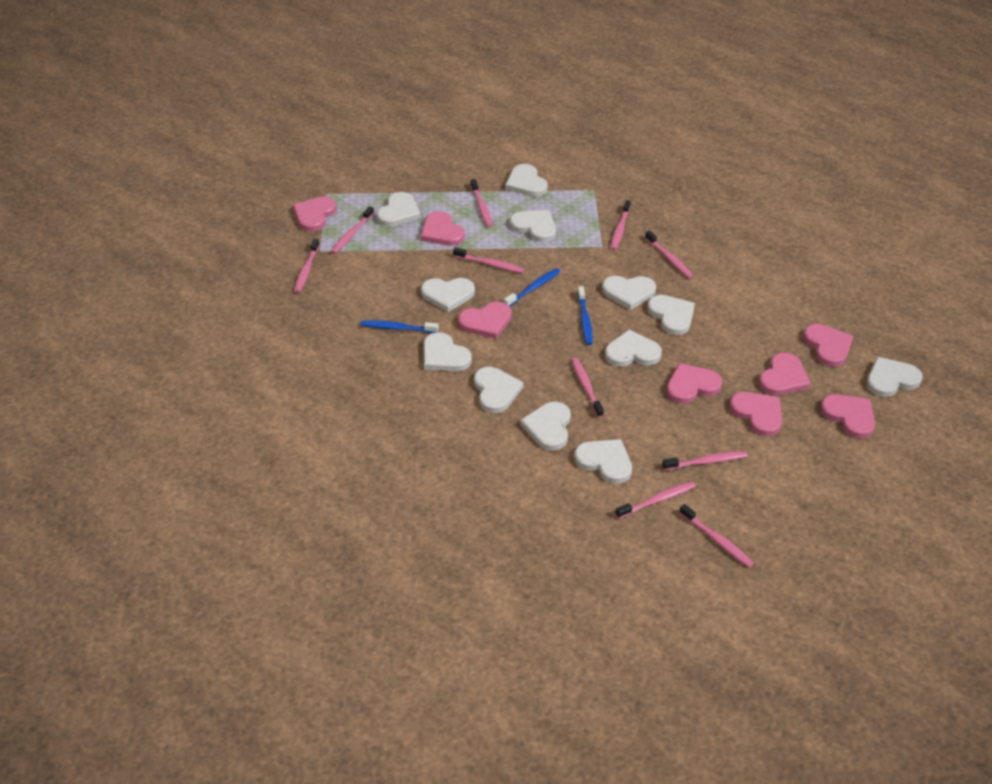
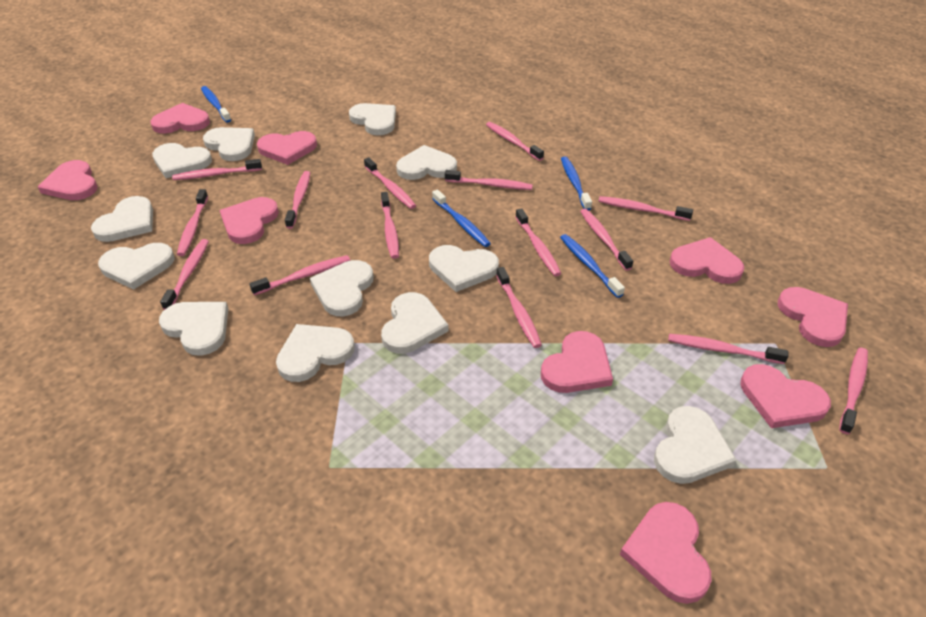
blue toothbrush: 3 -> 4
pink heart: 8 -> 9
pink toothbrush: 10 -> 15

